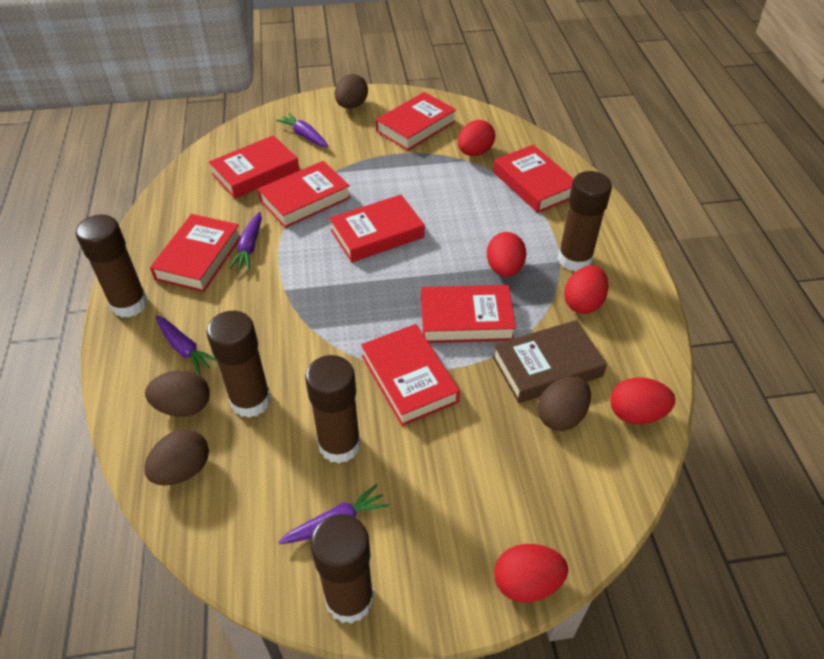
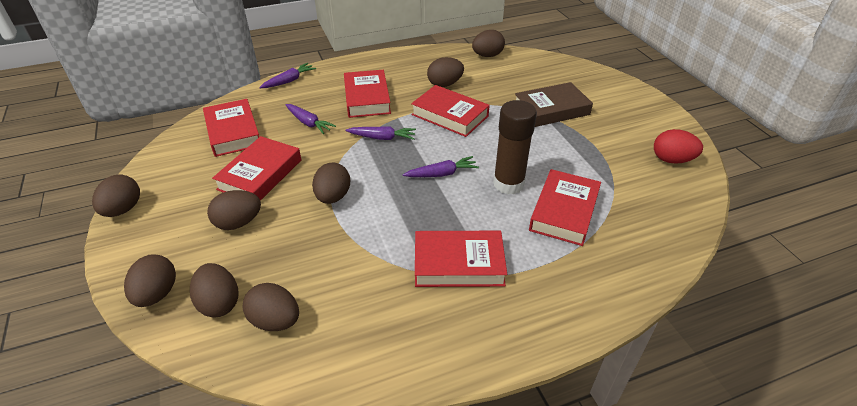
brown egg: 4 -> 8
brown glue stick: 5 -> 1
red book: 8 -> 6
red egg: 5 -> 1

